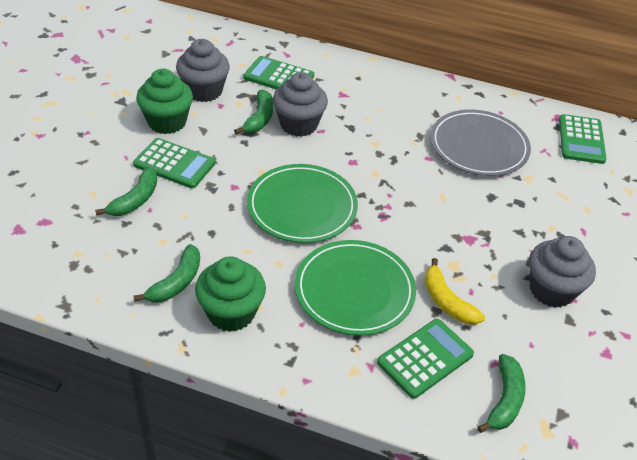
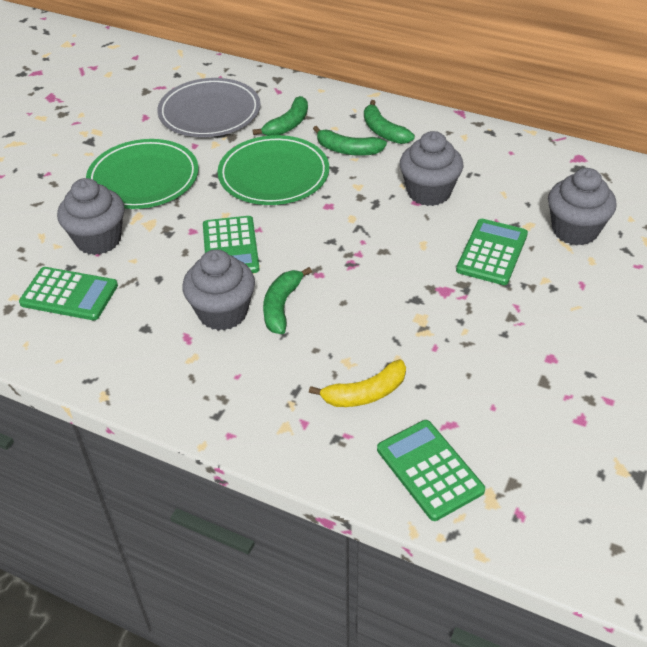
green cupcake: 2 -> 0
grey cupcake: 3 -> 4

